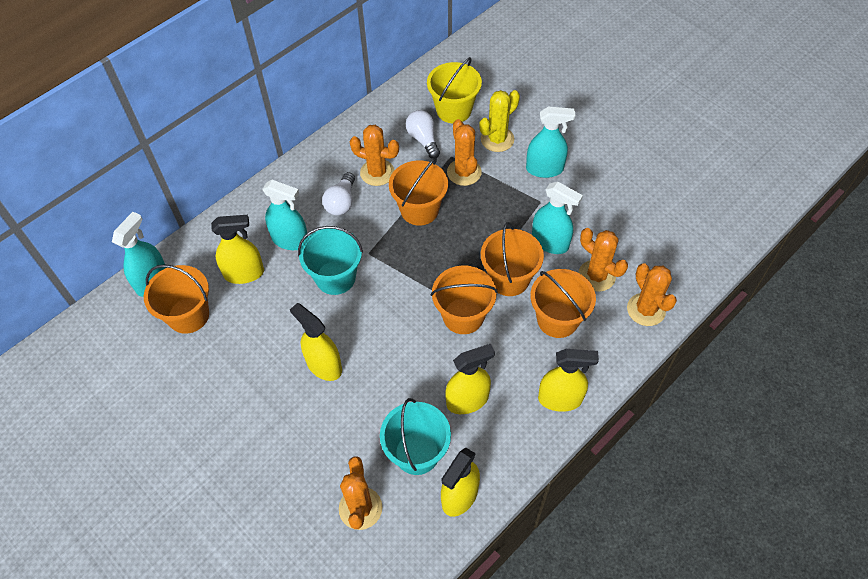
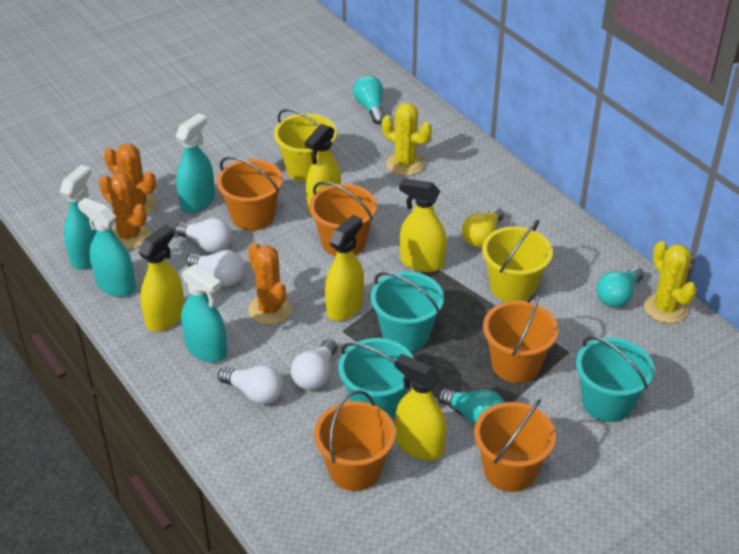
orange cactus: 5 -> 3
turquoise bucket: 2 -> 3
turquoise light bulb: 0 -> 3
white light bulb: 2 -> 4
yellow bucket: 1 -> 2
yellow cactus: 1 -> 2
yellow light bulb: 0 -> 1

